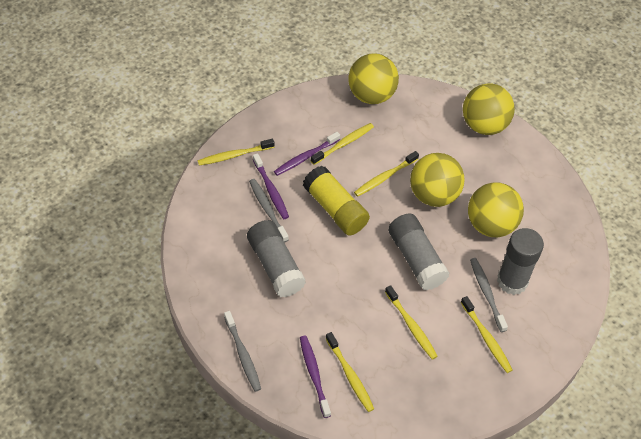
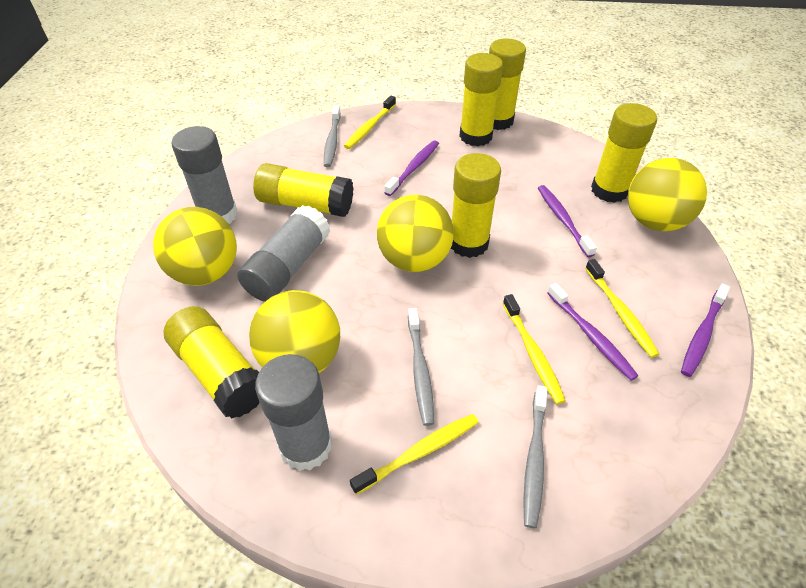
purple toothbrush: 3 -> 4
yellow glue stick: 1 -> 6
yellow toothbrush: 6 -> 4

